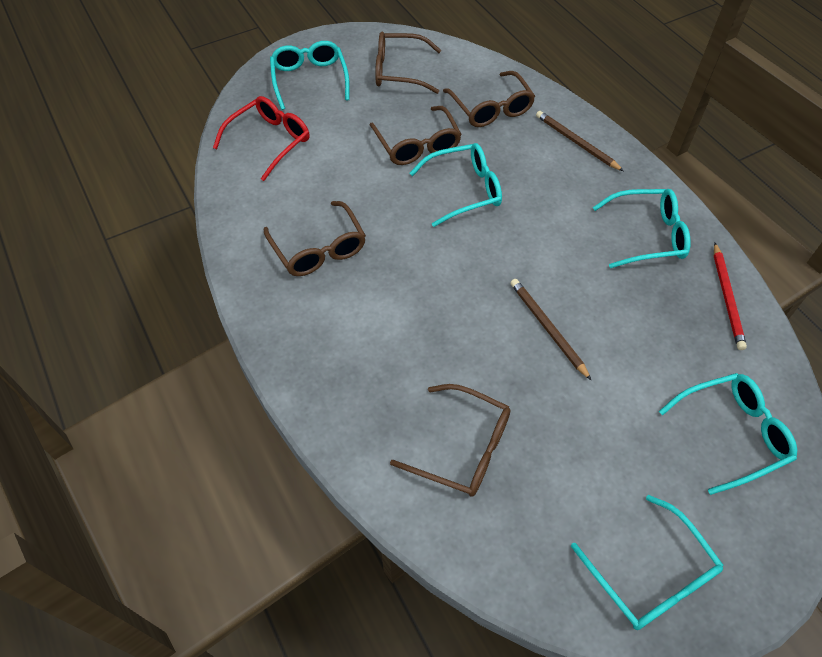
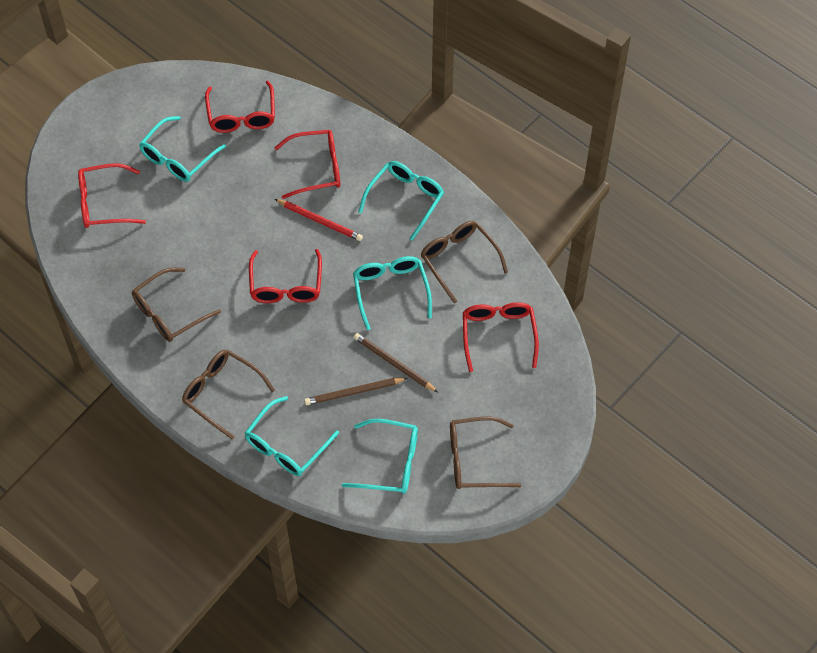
brown glasses: 5 -> 4
red glasses: 1 -> 5

